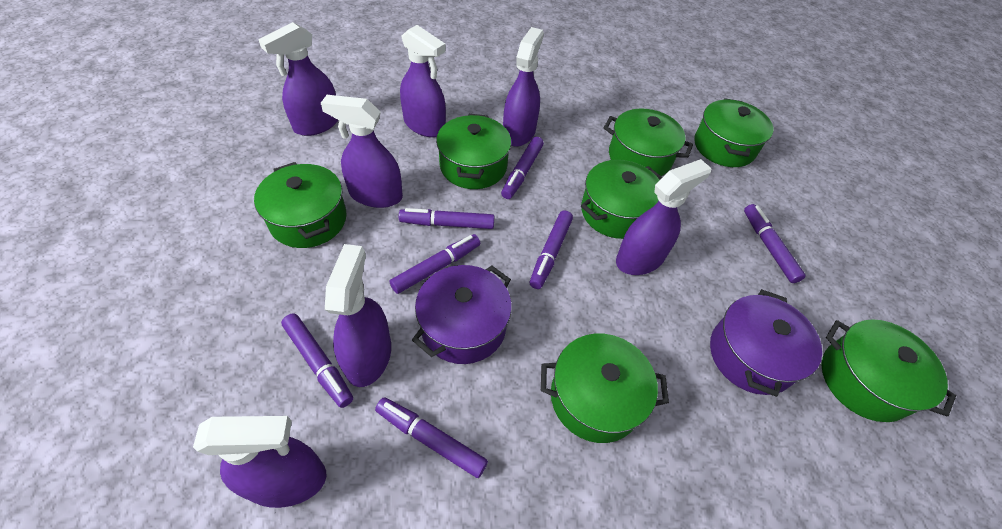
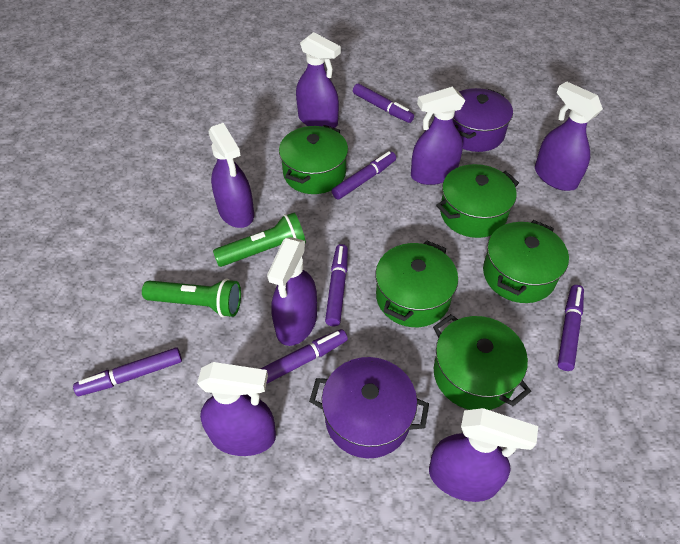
green flashlight: 0 -> 2
green pot: 7 -> 5
purple marker: 7 -> 6

